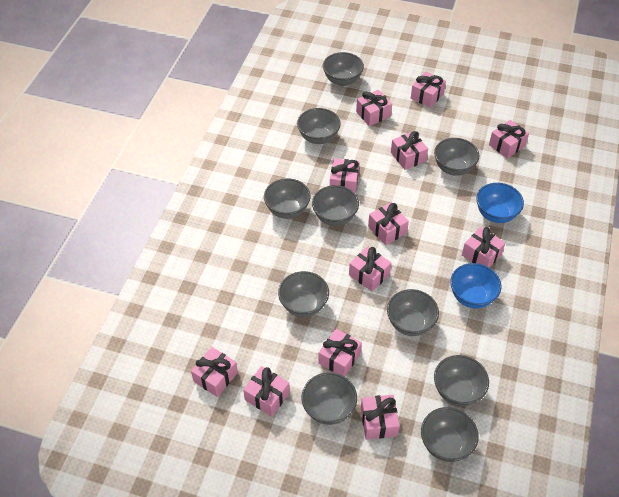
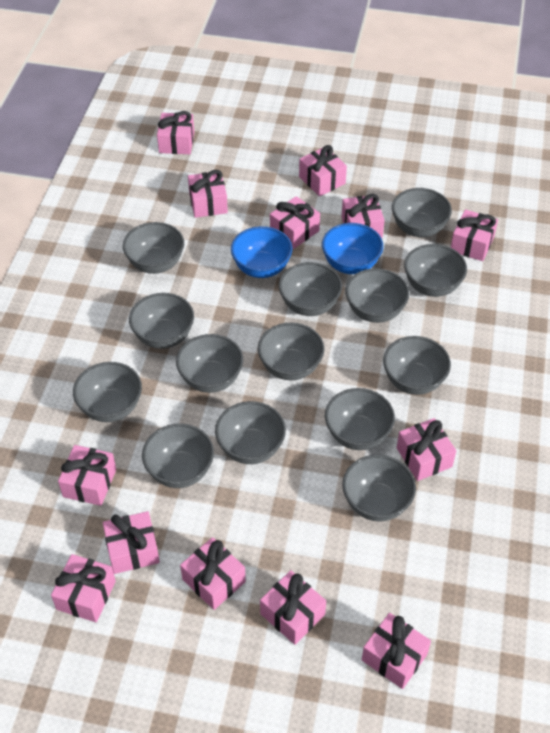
grey bowl: 10 -> 14
pink gift: 12 -> 13

